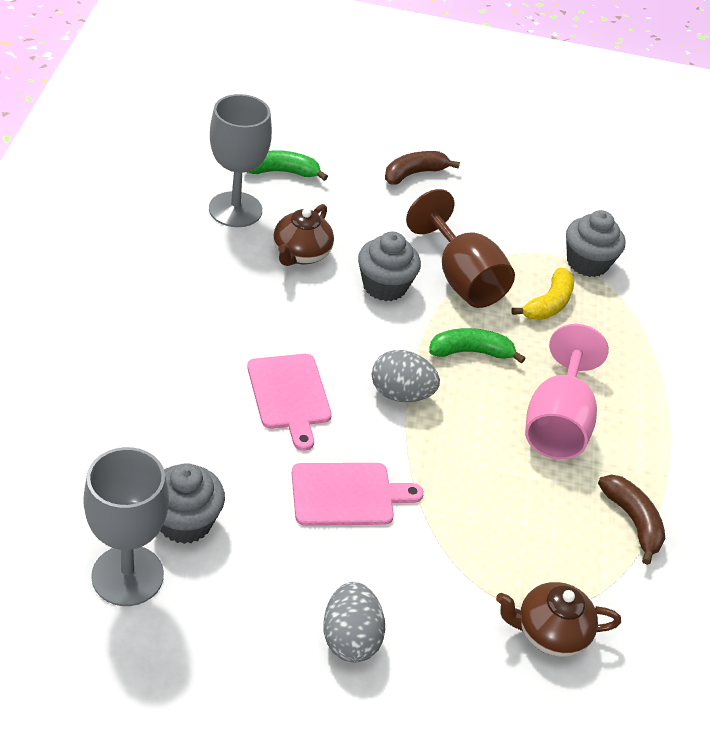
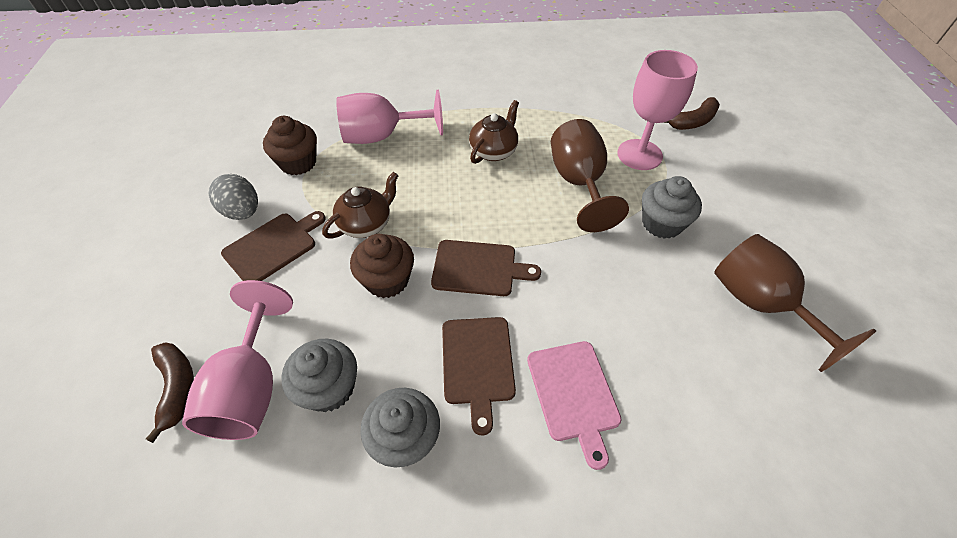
brown cupcake: 0 -> 2
brown cutting board: 0 -> 3
brown goblet: 1 -> 2
green banana: 2 -> 0
grey egg: 2 -> 1
grey goblet: 2 -> 0
pink cutting board: 2 -> 1
pink goblet: 1 -> 3
yellow banana: 1 -> 0

